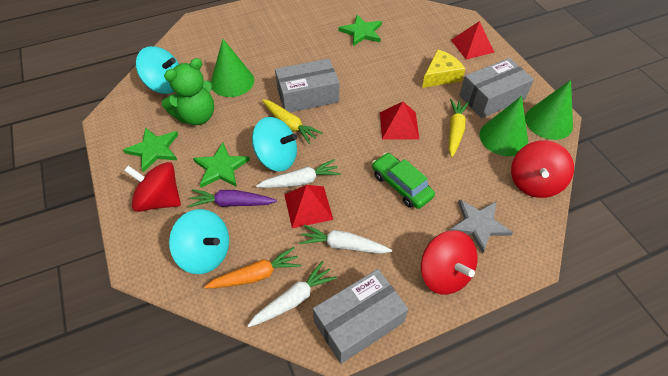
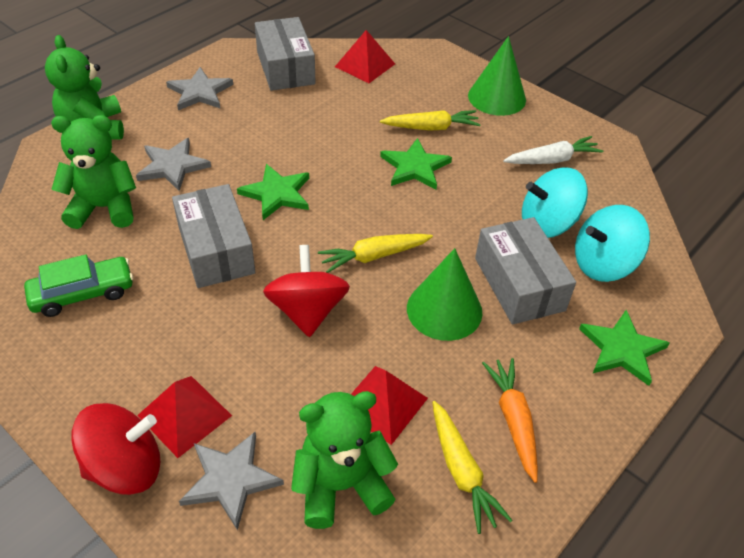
green cone: 3 -> 2
green teddy bear: 1 -> 3
grey star: 1 -> 3
purple carrot: 1 -> 0
red spinning top: 3 -> 2
turquoise spinning top: 3 -> 2
white carrot: 3 -> 1
yellow carrot: 2 -> 3
yellow cheese: 1 -> 0

